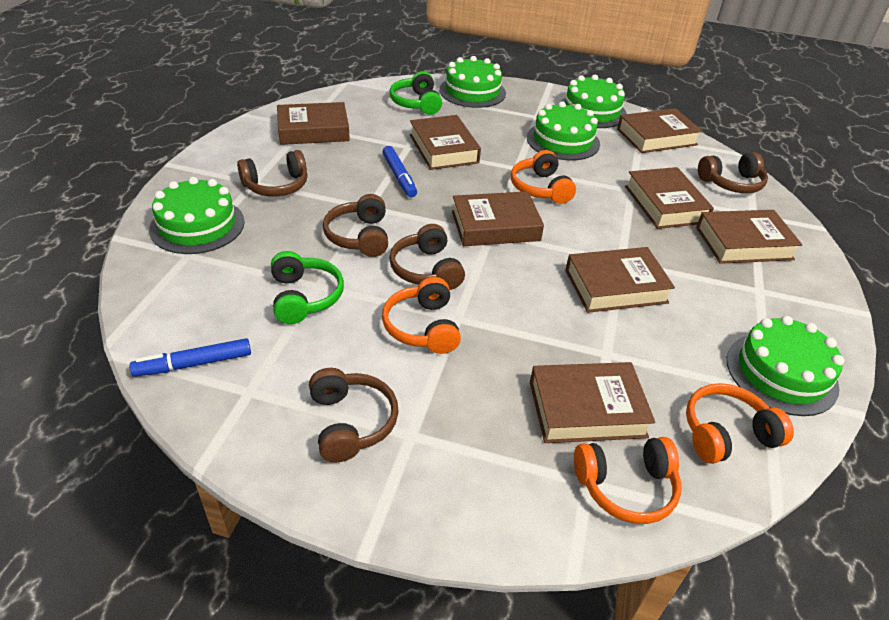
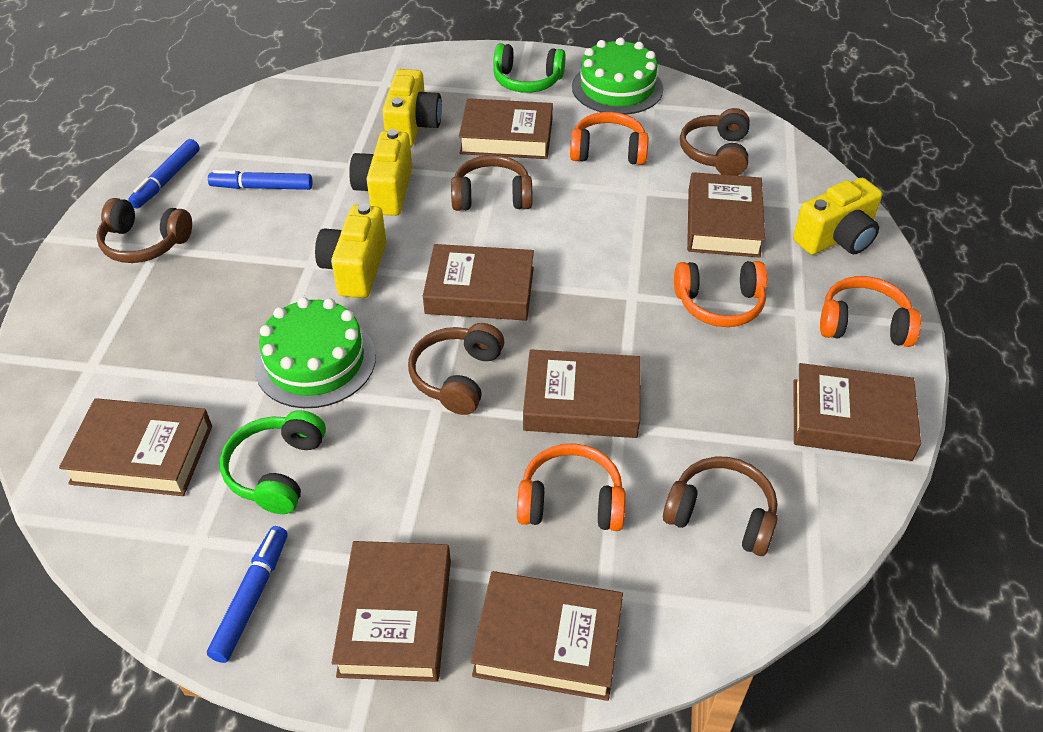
blue marker: 2 -> 3
green cake: 5 -> 2
yellow camera: 0 -> 4

